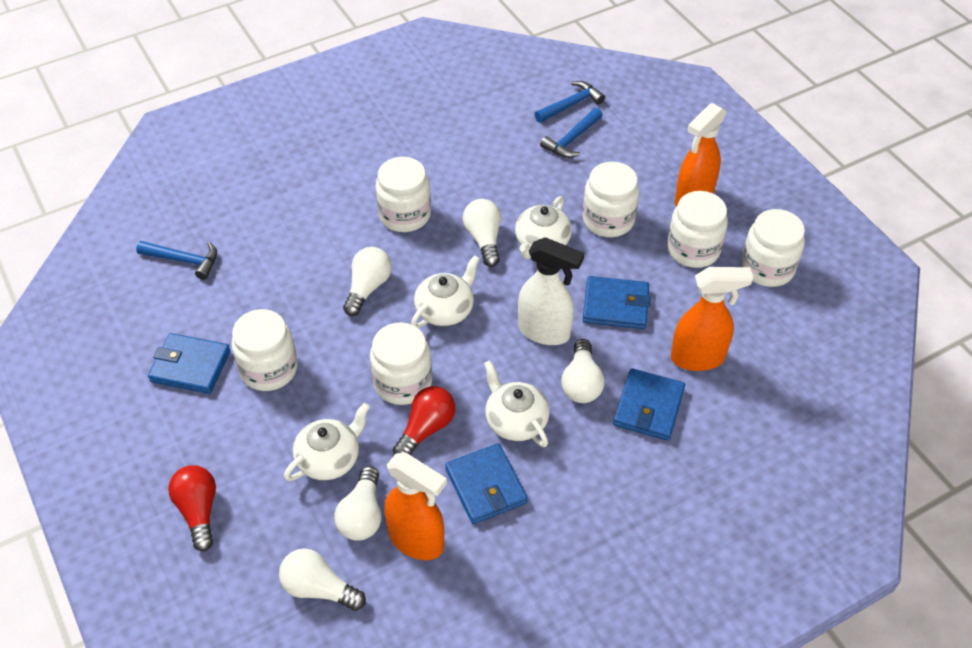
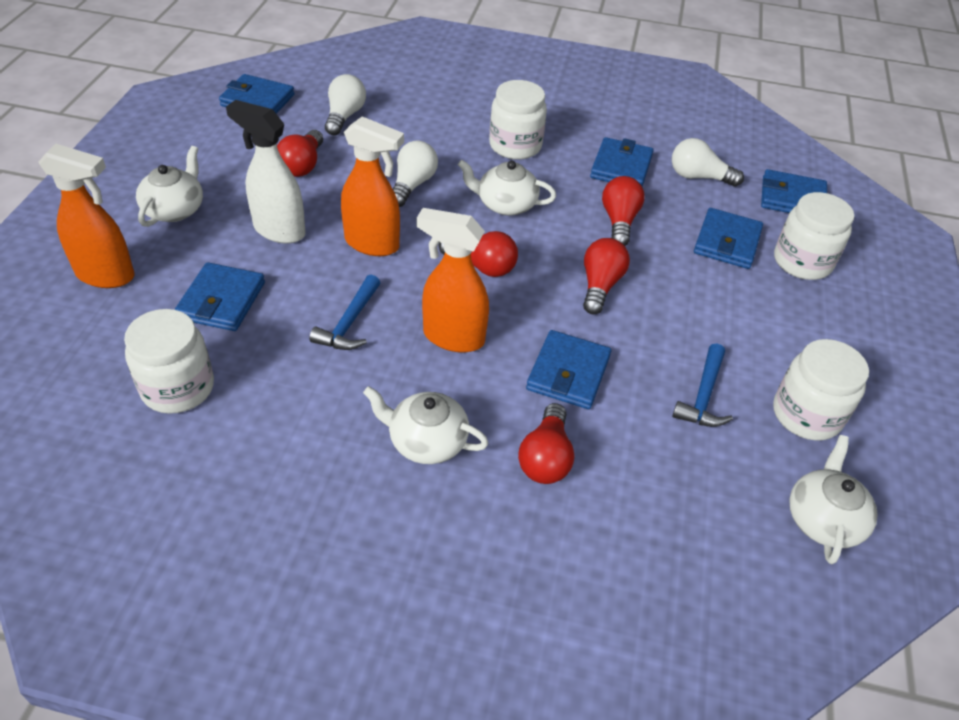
blue hammer: 3 -> 2
blue wallet: 4 -> 6
red light bulb: 2 -> 5
white jar: 6 -> 4
white light bulb: 5 -> 3

